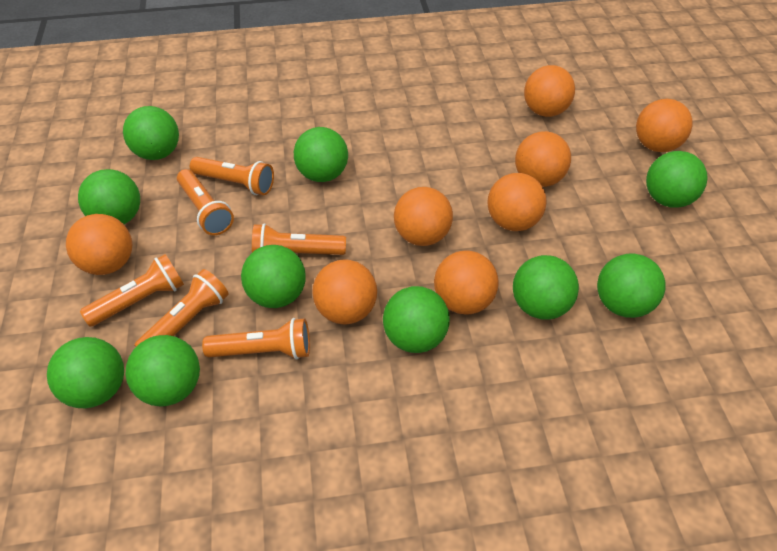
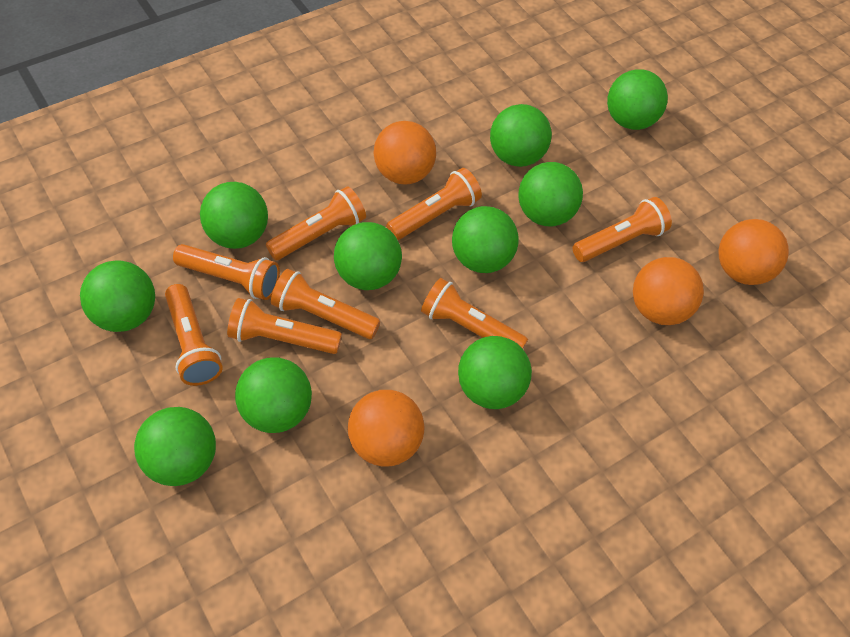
orange ball: 8 -> 4
orange flashlight: 6 -> 8

